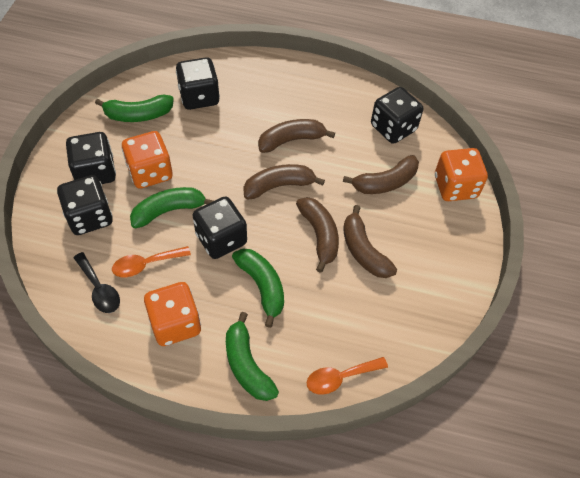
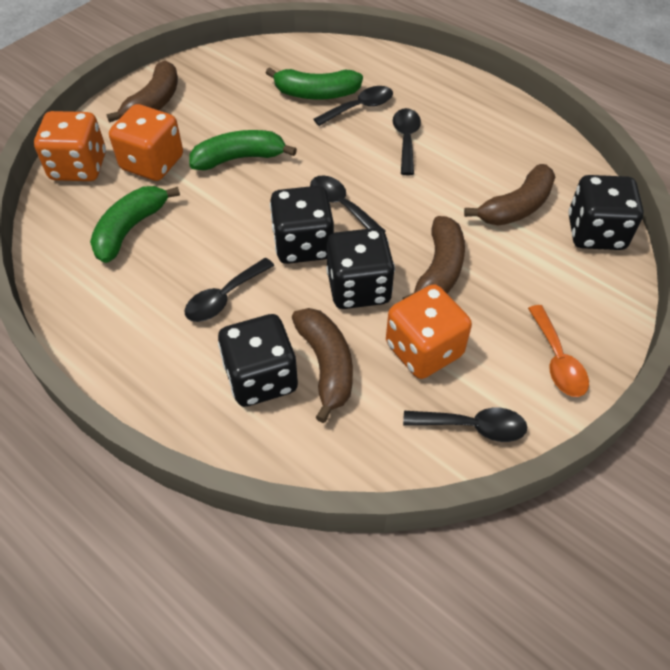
black dice: 5 -> 4
black spoon: 1 -> 5
brown banana: 5 -> 4
green banana: 4 -> 3
orange spoon: 2 -> 1

